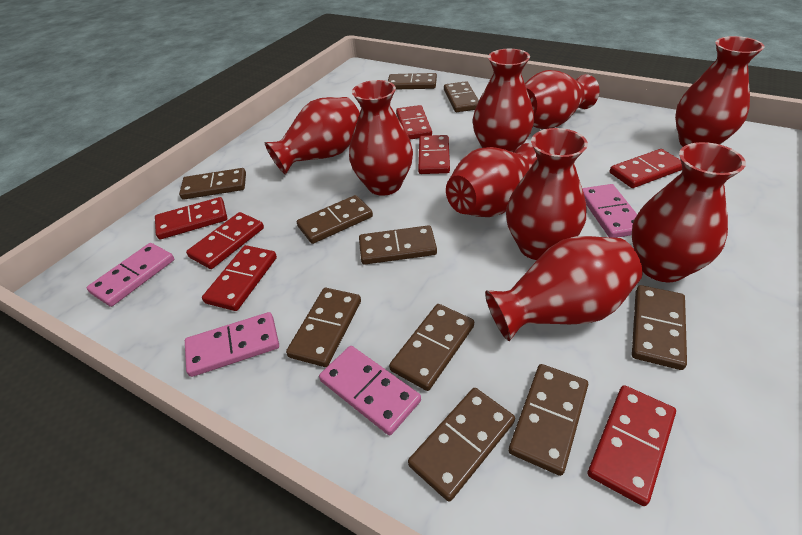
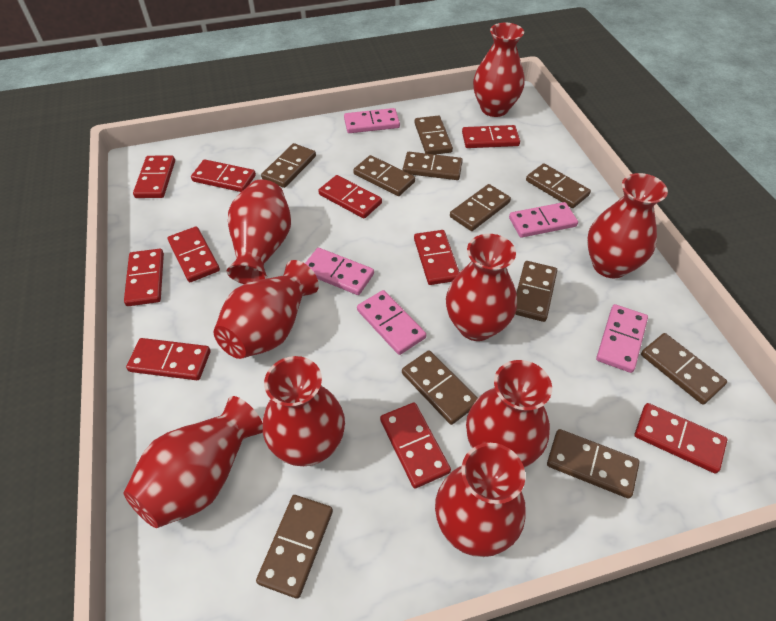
brown domino: 10 -> 11
pink domino: 4 -> 5
red domino: 7 -> 10

